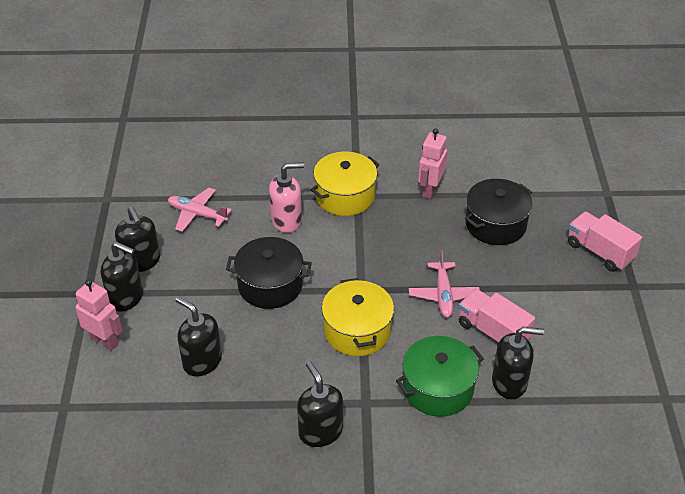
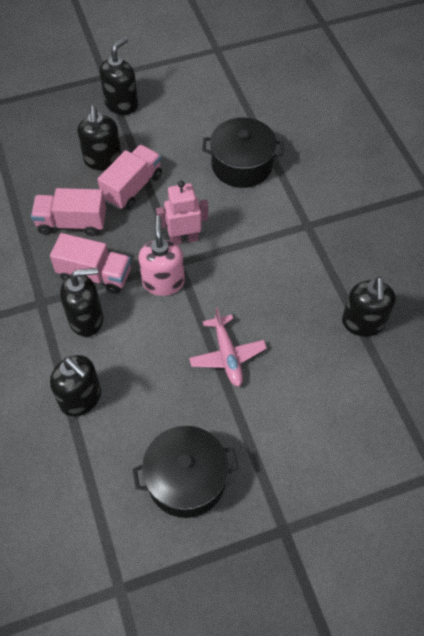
green pot: 1 -> 0
pink plane: 2 -> 1
pink robot: 2 -> 1
pink truck: 2 -> 3
yellow pot: 2 -> 0

